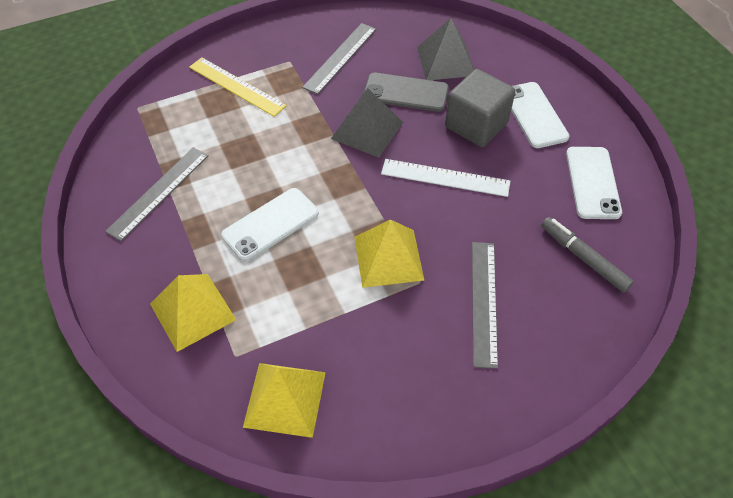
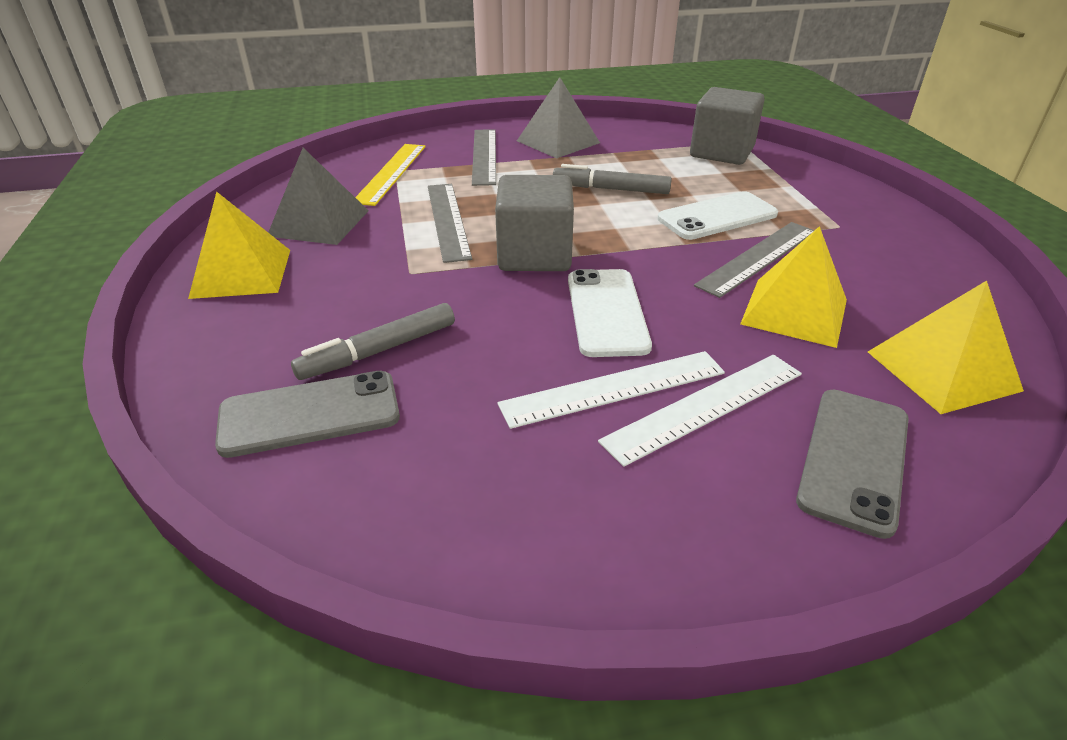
grey cube: 1 -> 2
grey marker: 1 -> 2
grey phone: 1 -> 2
white phone: 3 -> 2
white ruler: 1 -> 2

